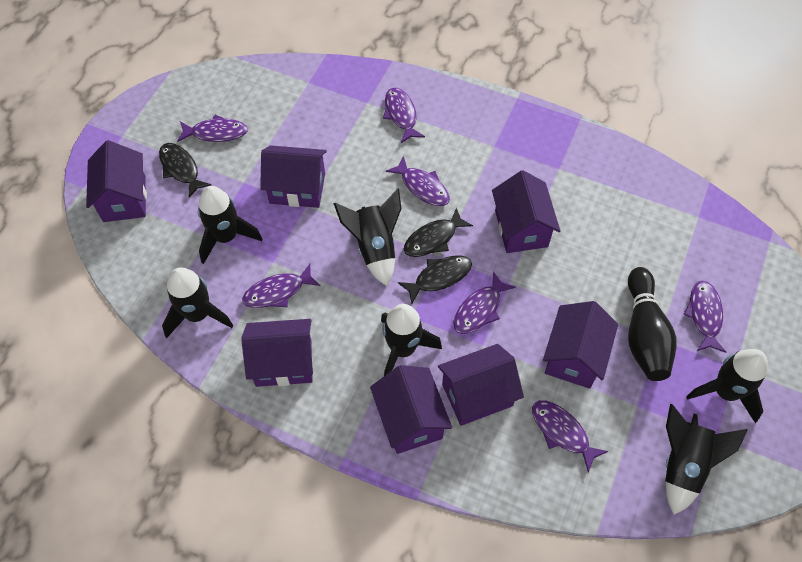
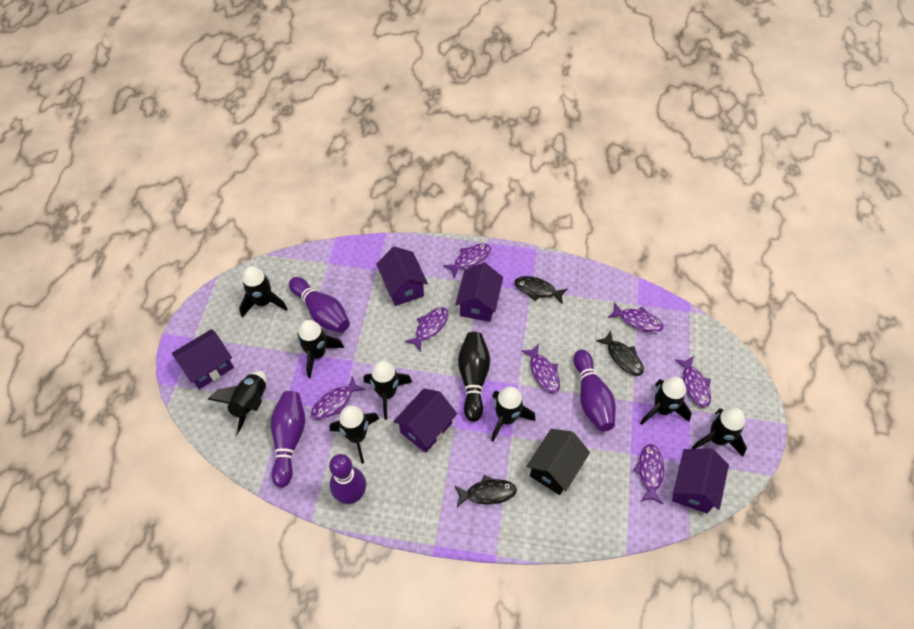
black house: 0 -> 1
black rocket: 6 -> 8
purple bowling pin: 0 -> 4
purple house: 7 -> 5

